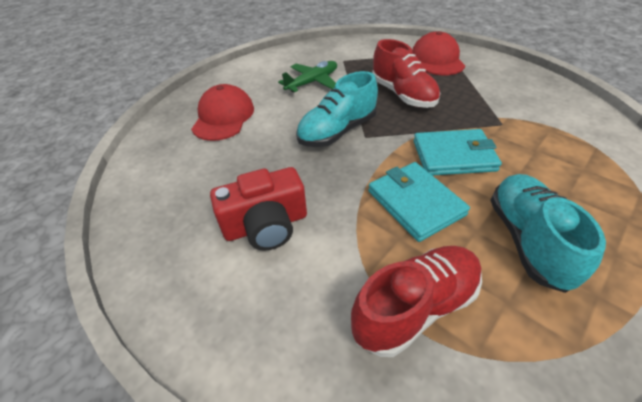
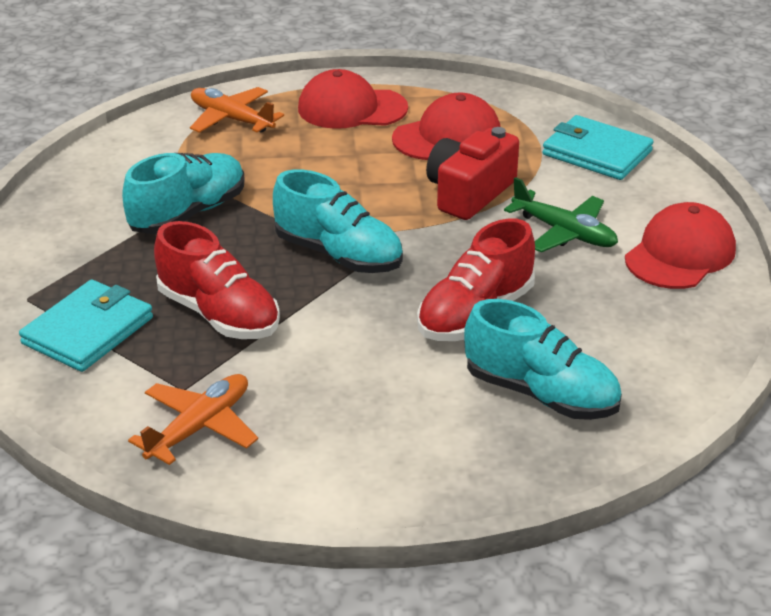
orange plane: 0 -> 2
red cap: 2 -> 3
turquoise shoe: 2 -> 3

